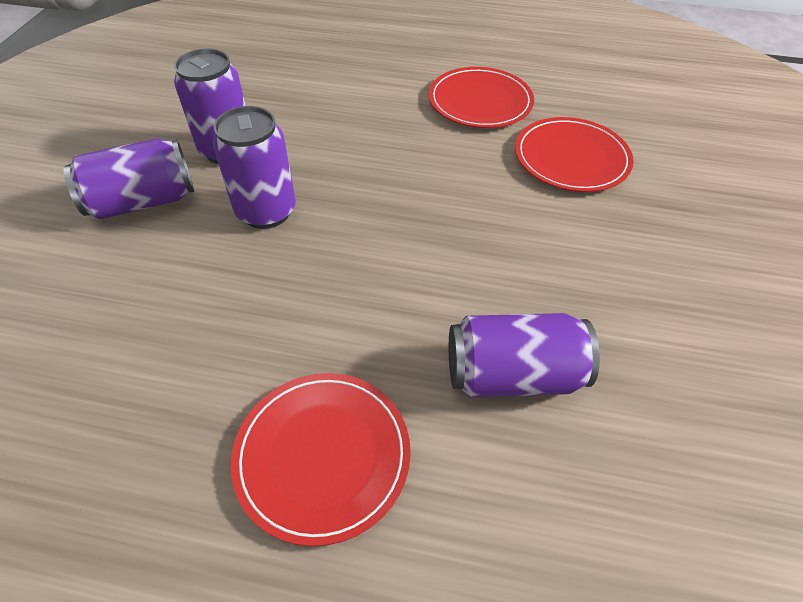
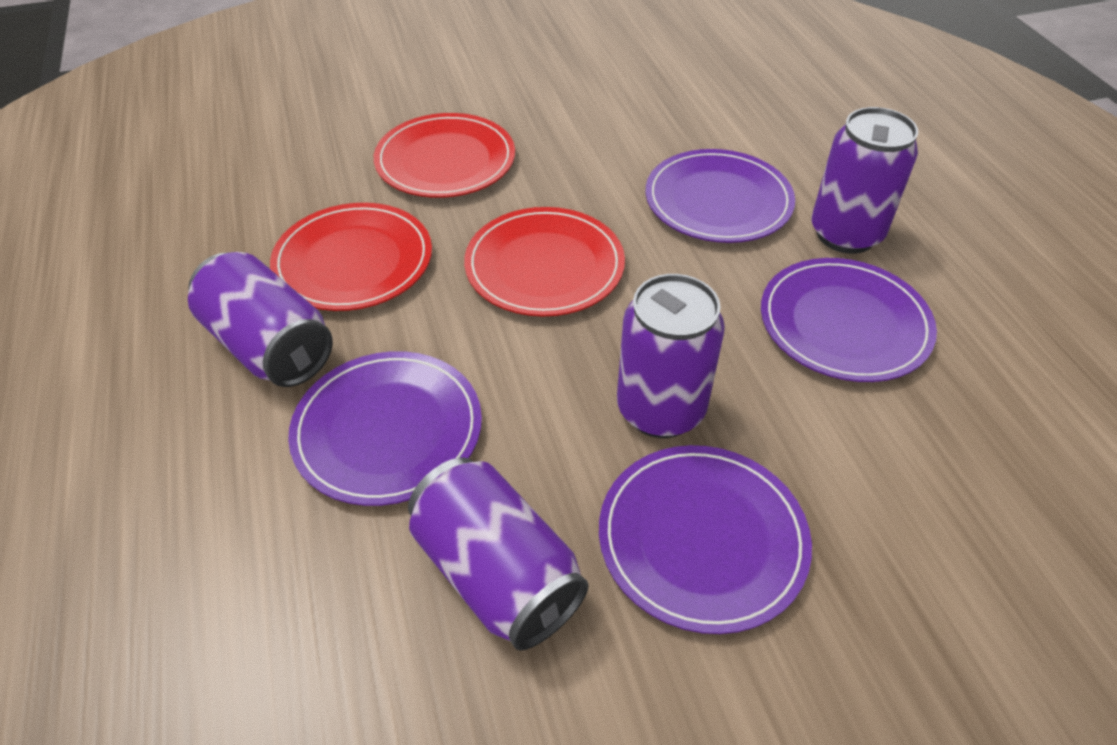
purple plate: 0 -> 4

